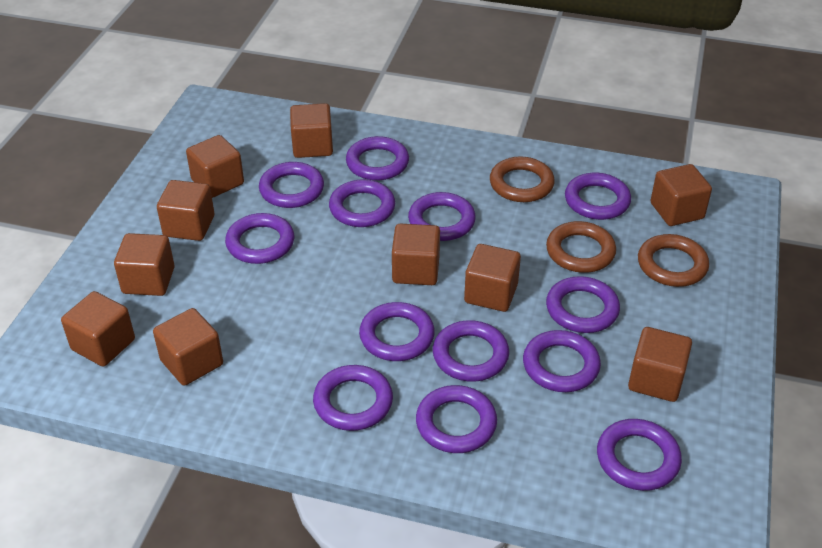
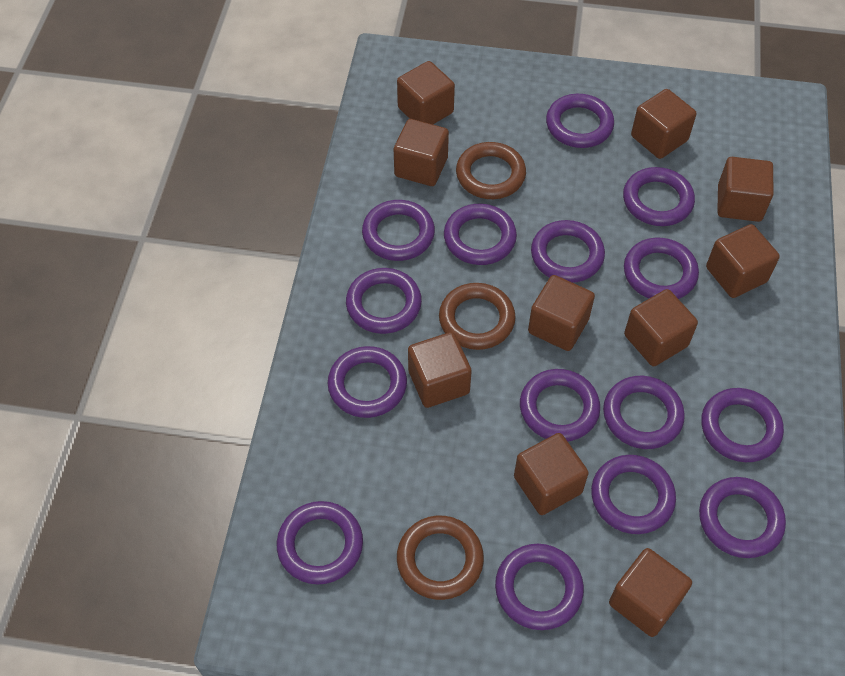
purple ring: 13 -> 15

